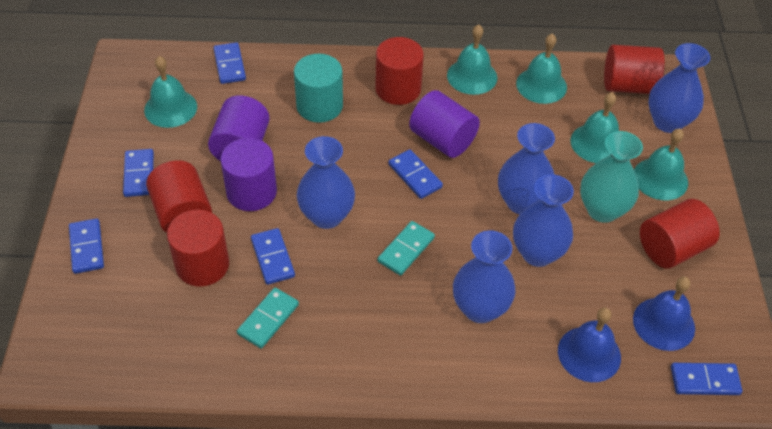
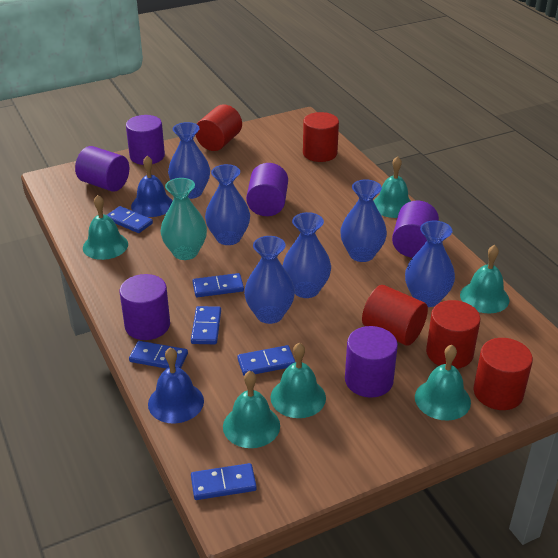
blue vase: 5 -> 6
purple cylinder: 3 -> 6
turquoise bell: 5 -> 6
turquoise cylinder: 1 -> 0
turquoise domino: 2 -> 0

